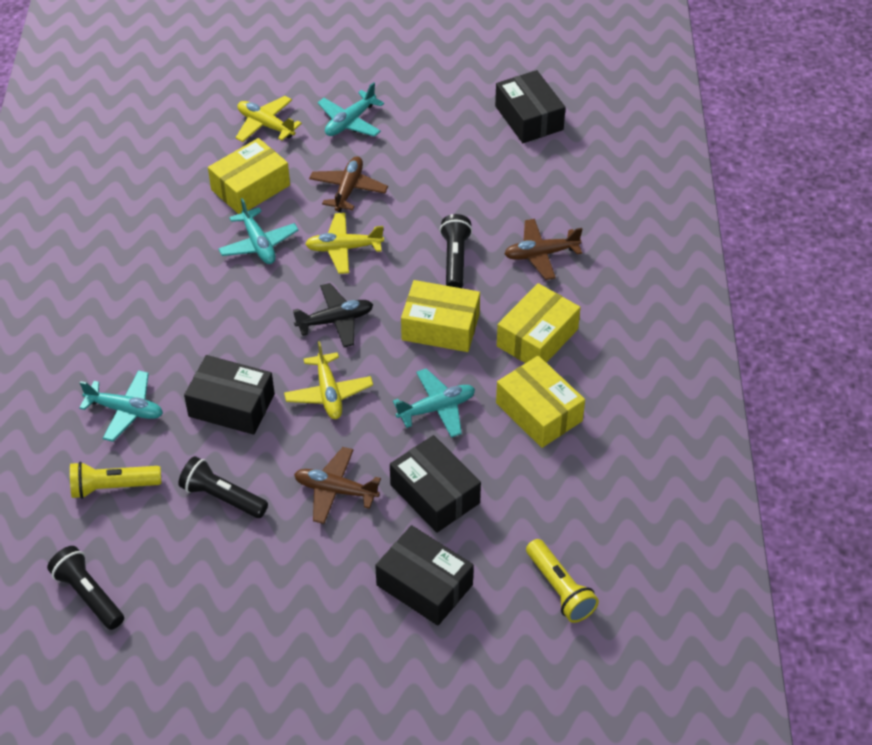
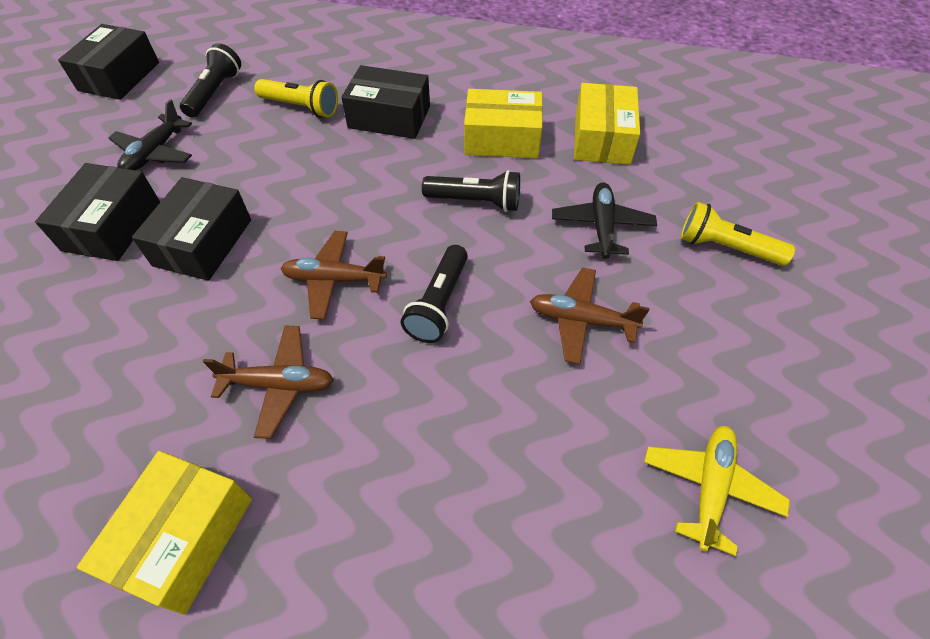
black plane: 1 -> 2
turquoise plane: 4 -> 0
yellow box: 4 -> 3
yellow plane: 3 -> 1

